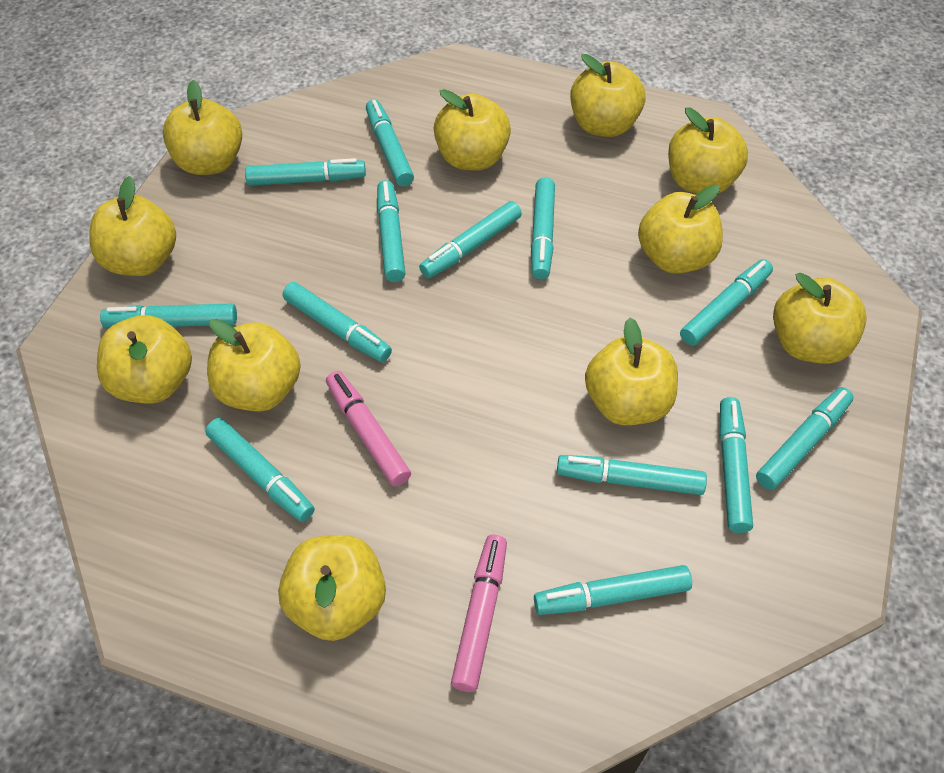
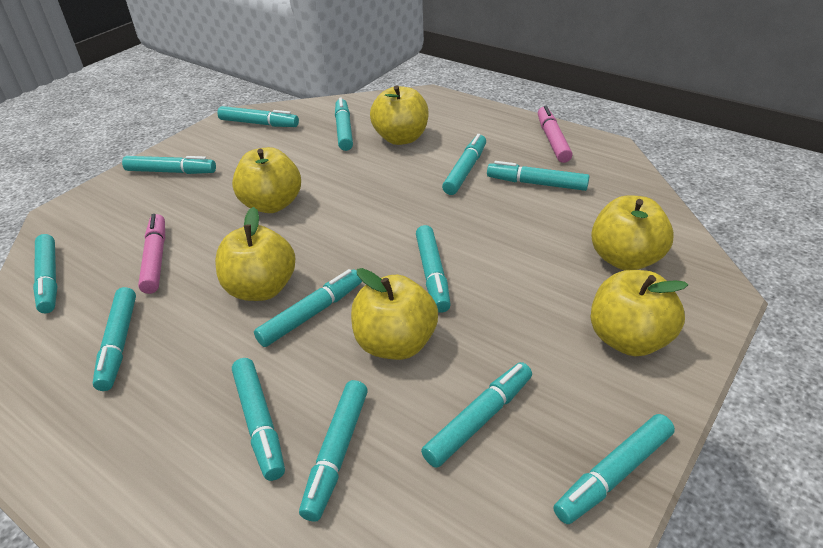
yellow apple: 11 -> 6

